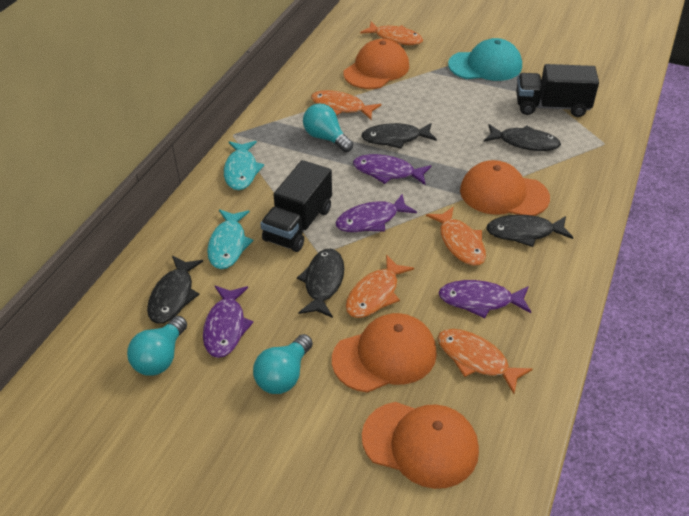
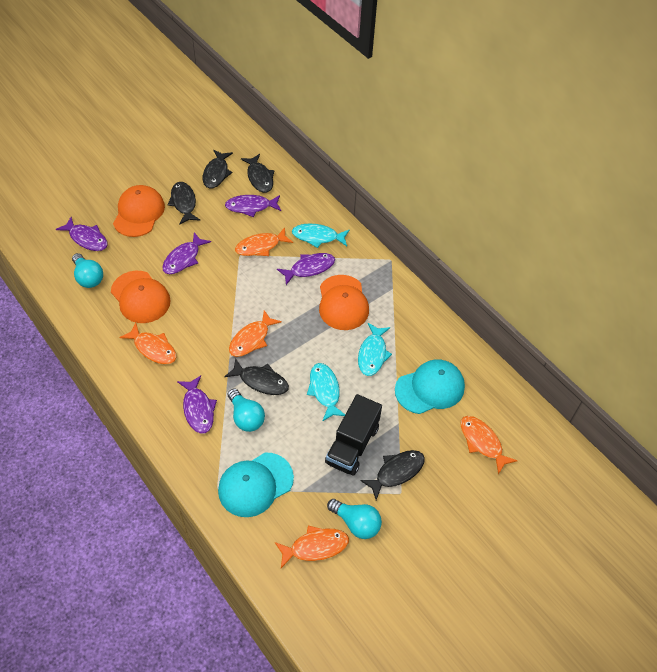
black truck: 2 -> 1
orange cap: 4 -> 3
purple fish: 4 -> 5
turquoise cap: 1 -> 2
turquoise fish: 2 -> 3

